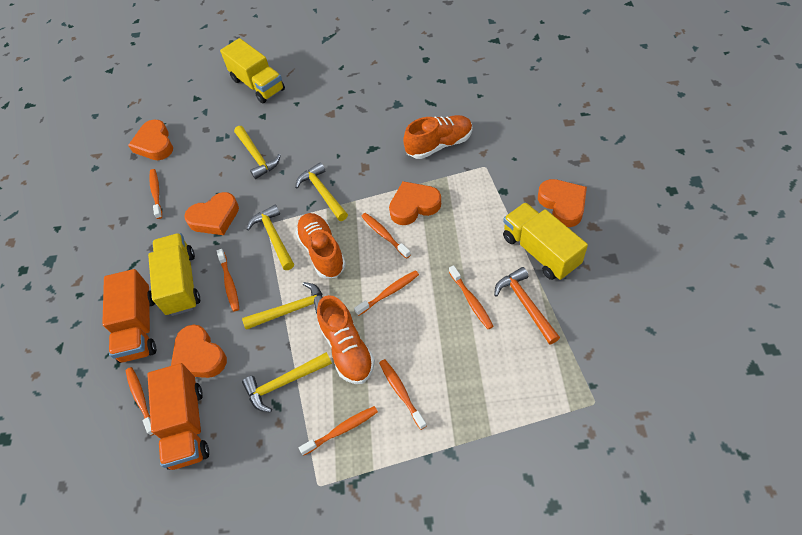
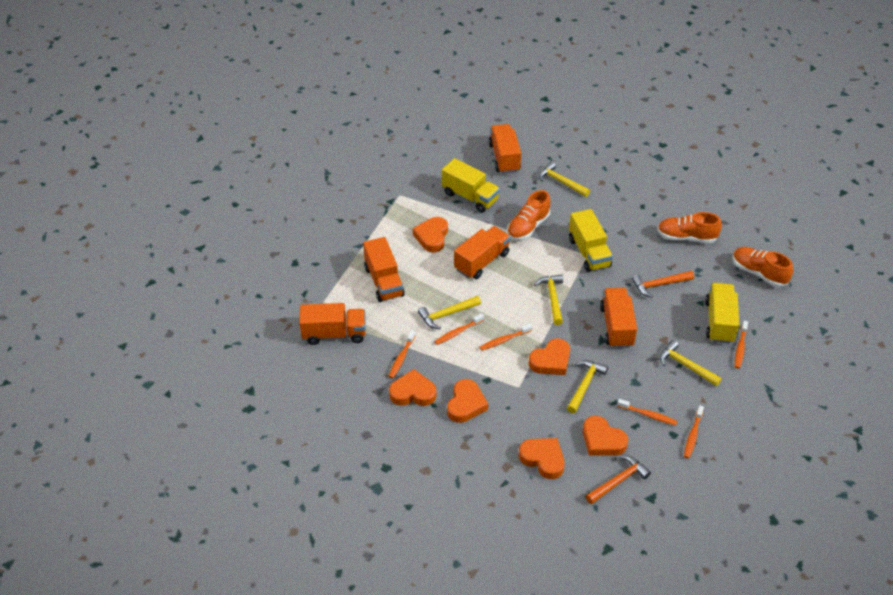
orange hammer: 1 -> 2
orange heart: 5 -> 6
orange toothbrush: 8 -> 6
orange truck: 2 -> 5

